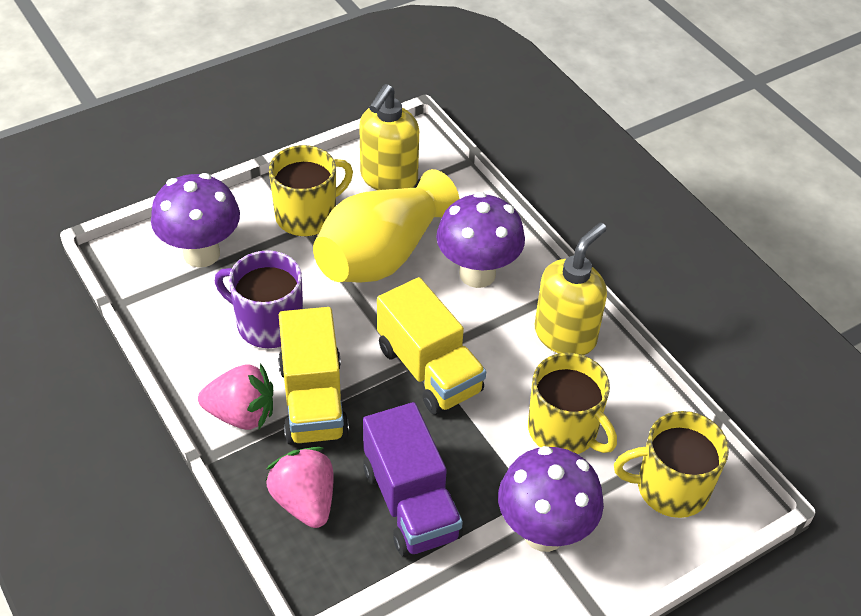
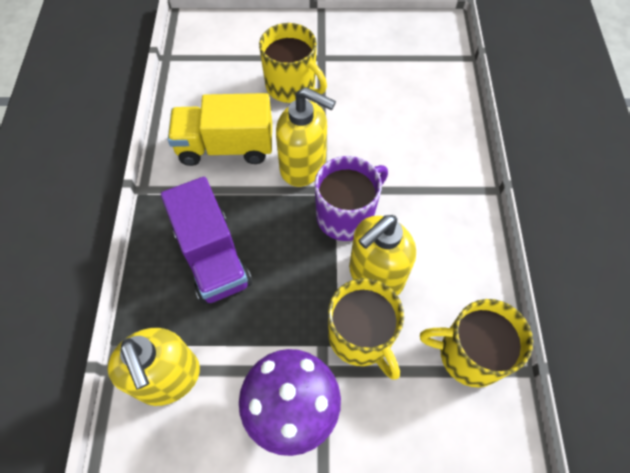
pink strawberry: 2 -> 0
purple mushroom: 3 -> 1
yellow soap dispenser: 2 -> 3
yellow truck: 2 -> 1
yellow vase: 1 -> 0

